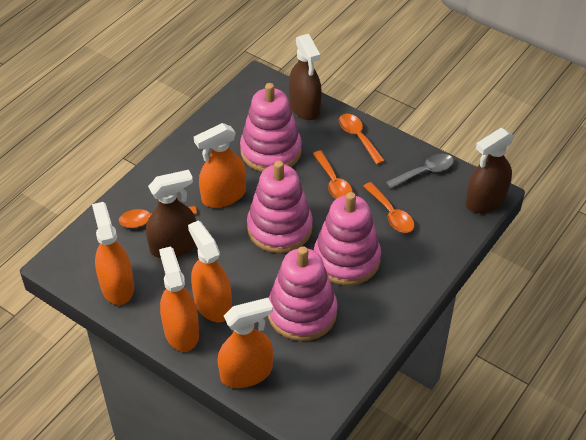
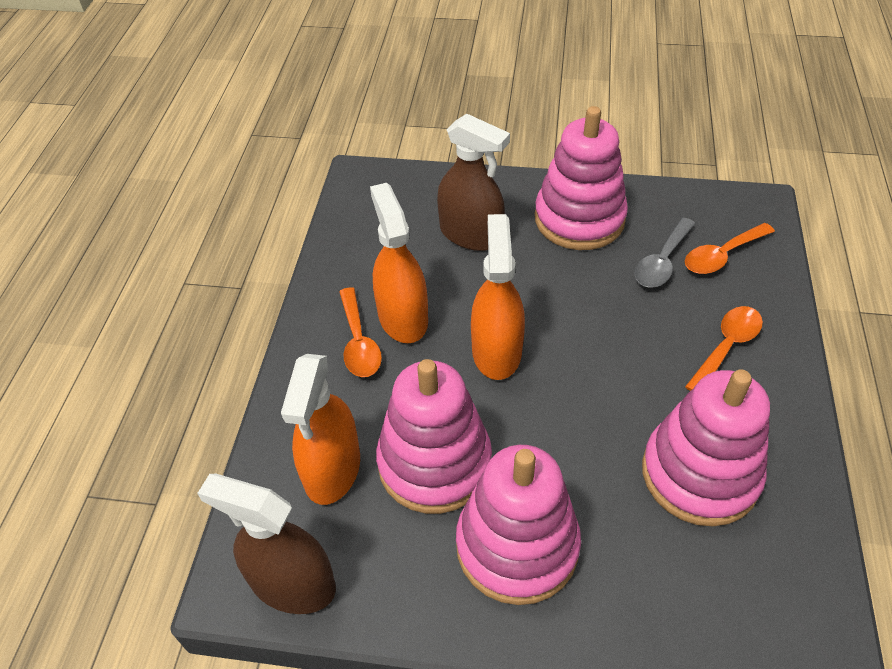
brown spray bottle: 3 -> 2
orange spoon: 4 -> 3
orange spray bottle: 5 -> 3

